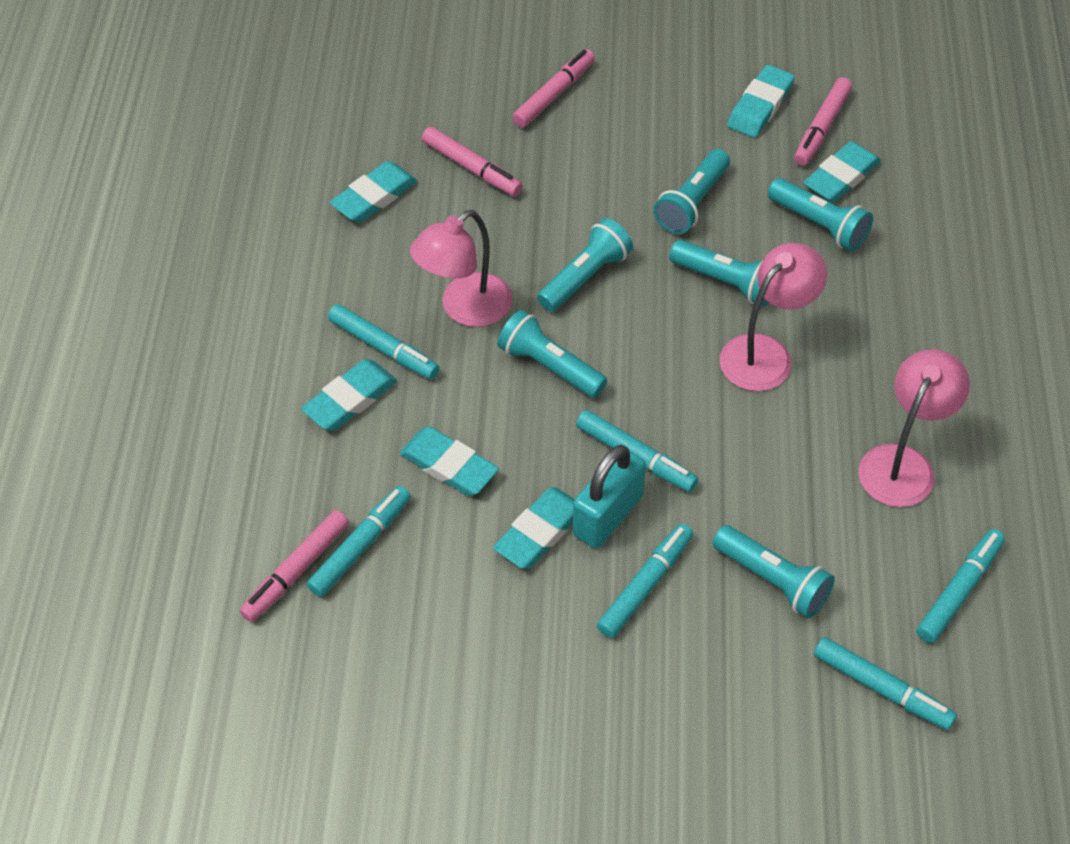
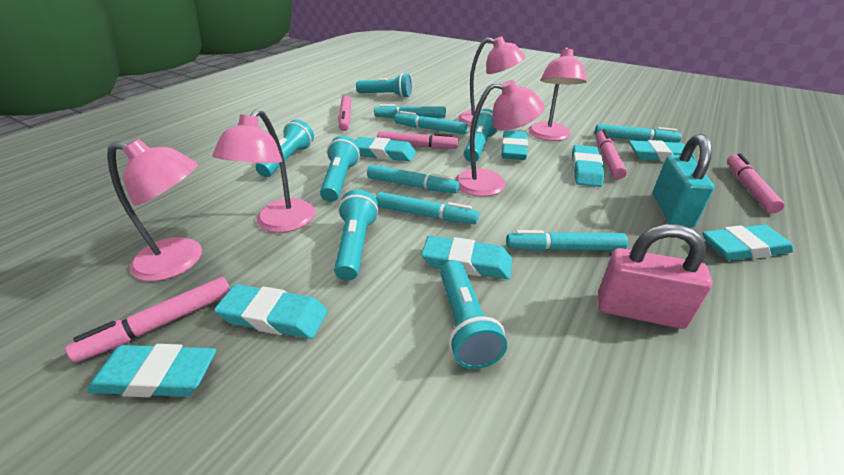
pink lamp: 3 -> 5
pink marker: 4 -> 5
pink padlock: 0 -> 1
turquoise eraser: 6 -> 8

